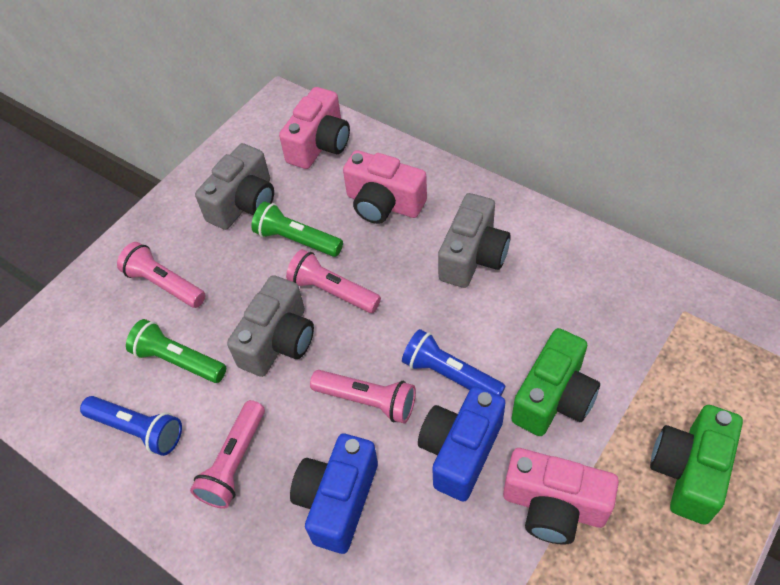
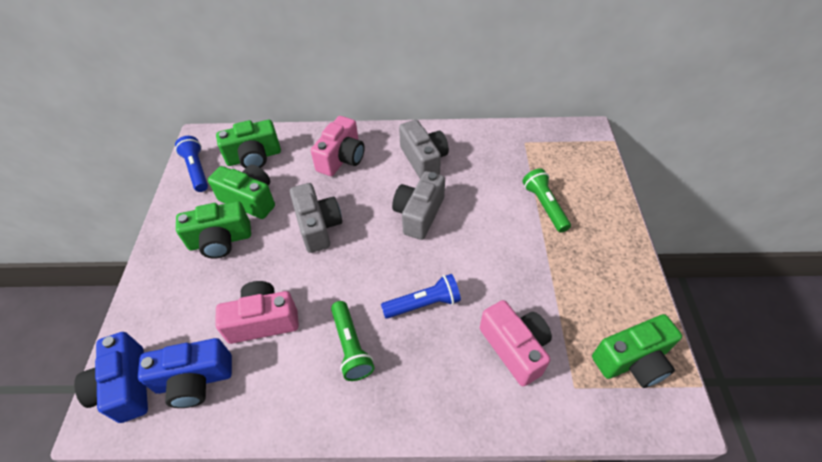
green camera: 2 -> 4
pink flashlight: 4 -> 0

